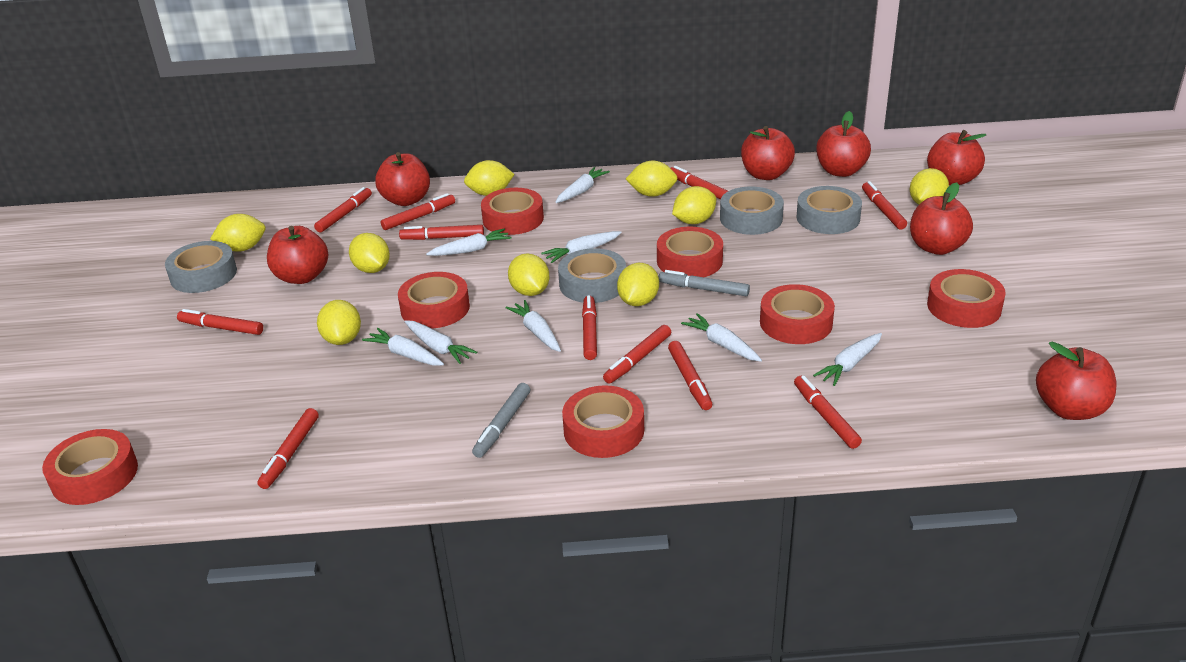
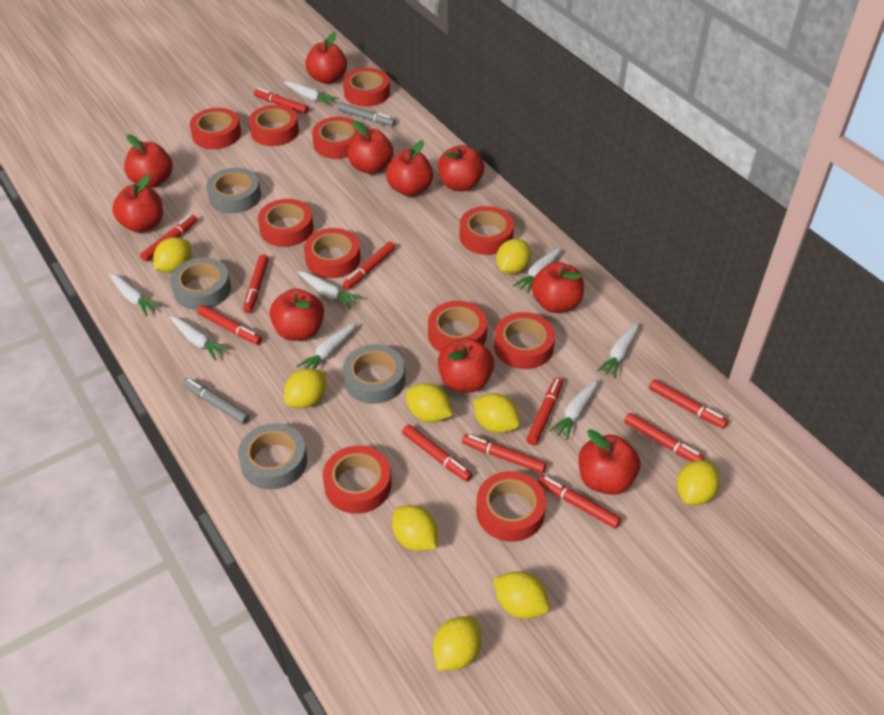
red apple: 7 -> 10
red tape: 7 -> 11

